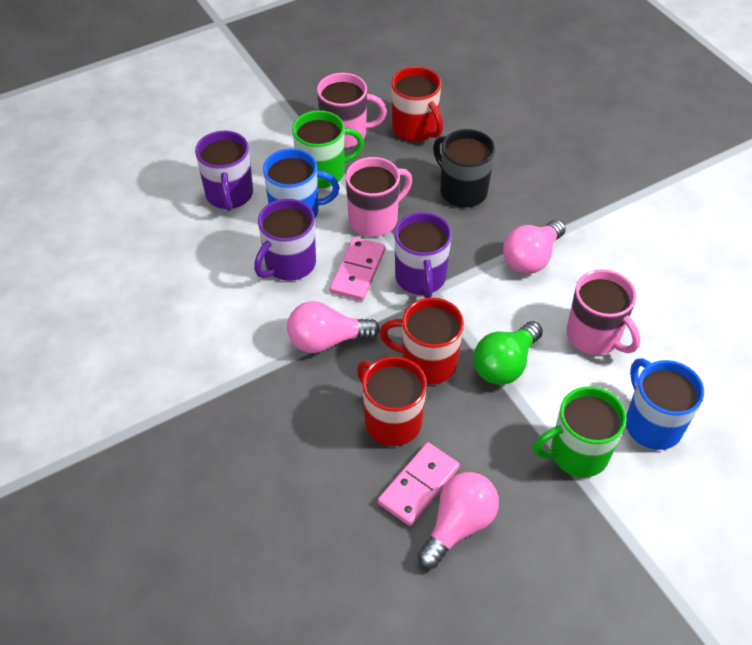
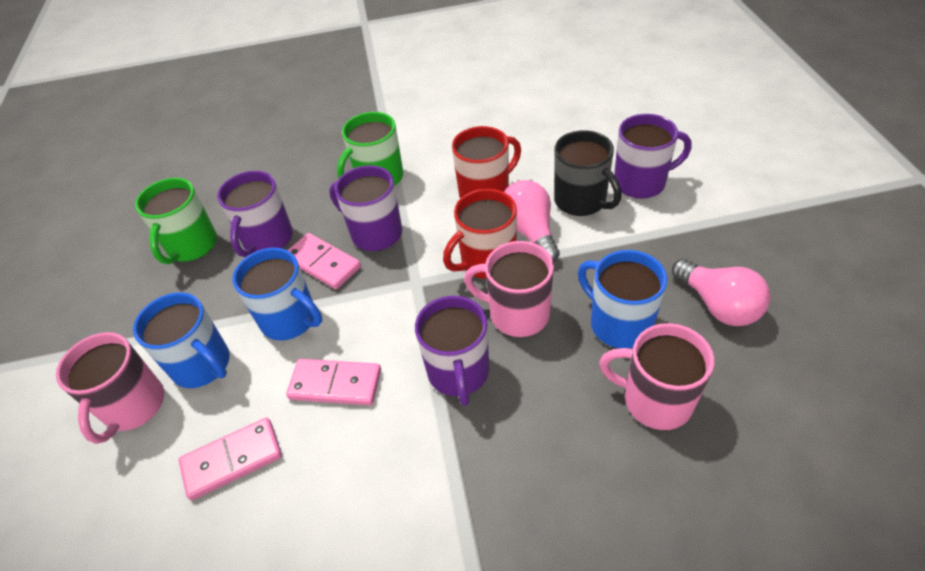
blue mug: 2 -> 3
green light bulb: 1 -> 0
pink domino: 2 -> 3
pink light bulb: 3 -> 2
purple mug: 3 -> 4
red mug: 3 -> 2

